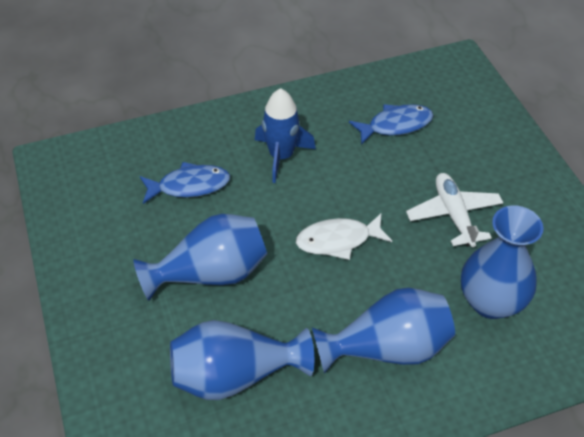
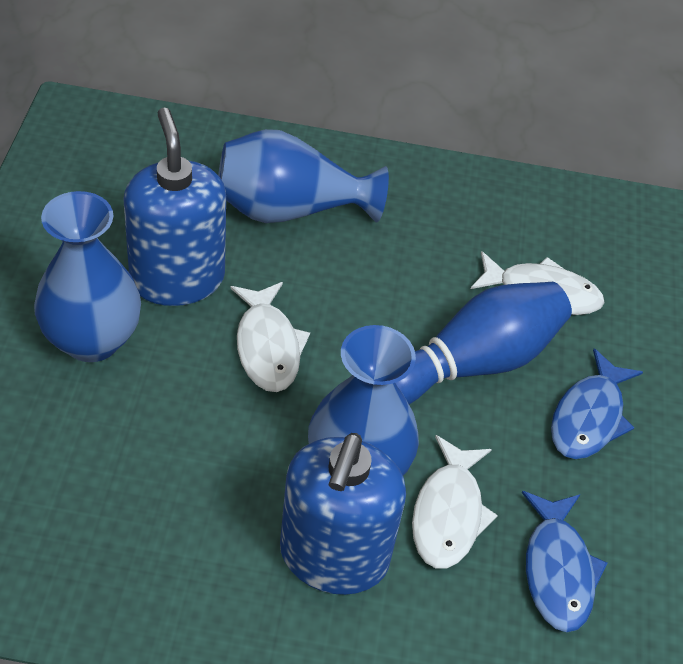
blue bowling pin: 0 -> 1
blue rocket: 1 -> 0
blue soap dispenser: 0 -> 2
blue vase: 4 -> 3
white fish: 1 -> 3
white plane: 1 -> 0

